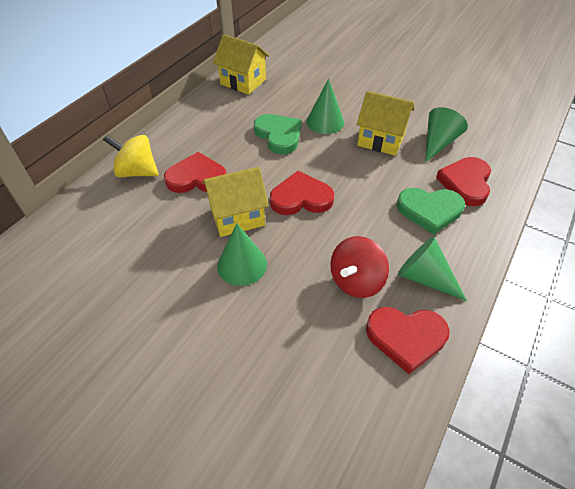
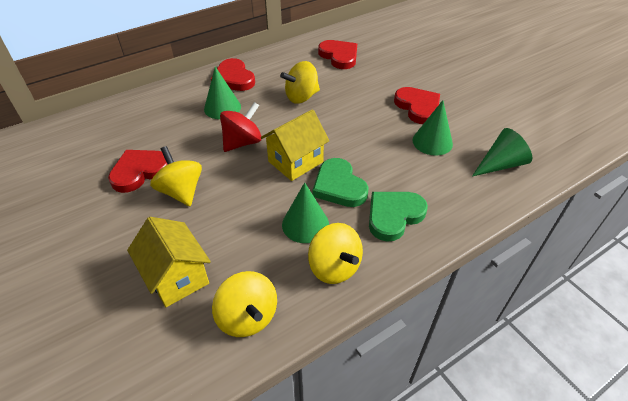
yellow house: 3 -> 2
yellow spinning top: 1 -> 4

